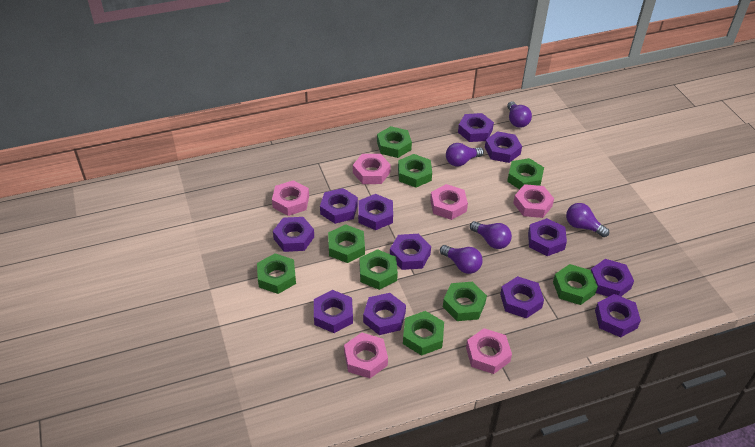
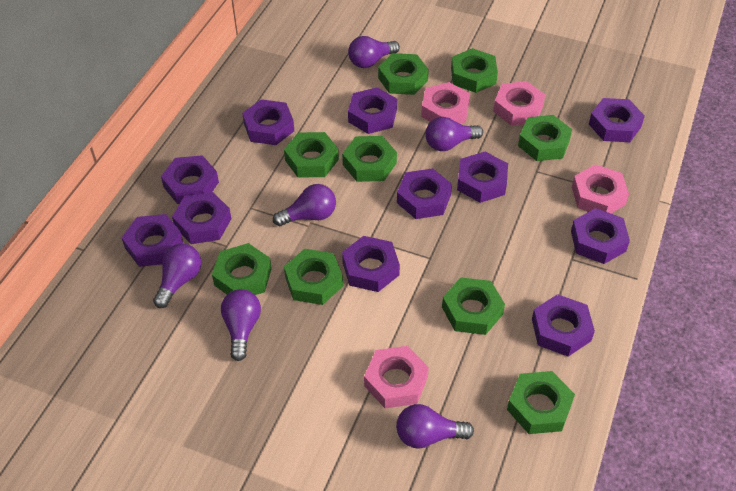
pink nut: 6 -> 4
purple light bulb: 5 -> 6
purple nut: 12 -> 11

